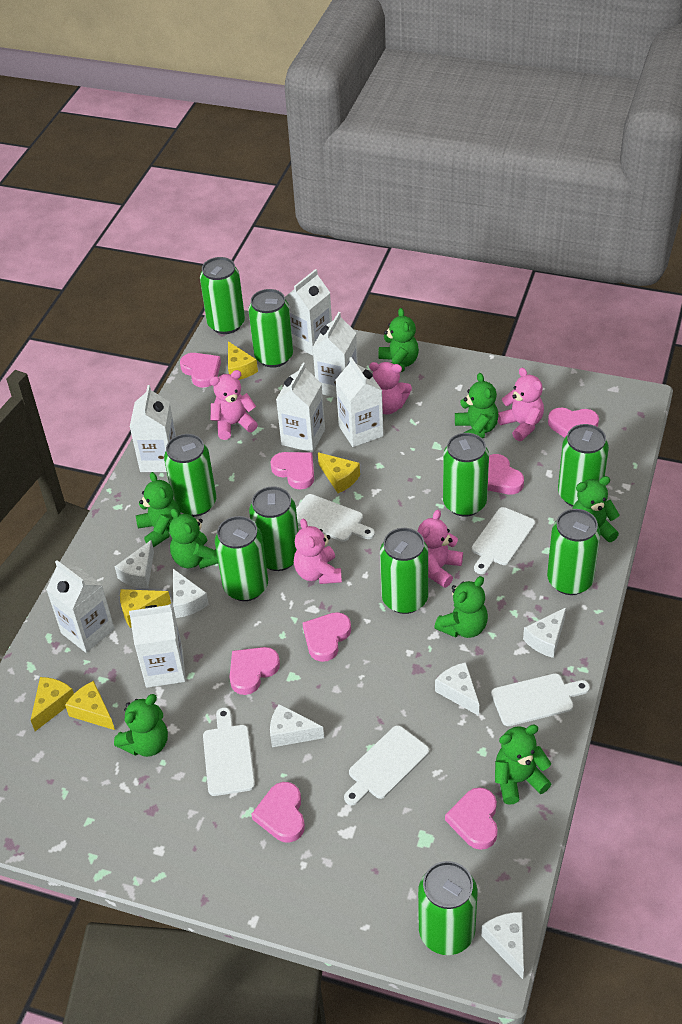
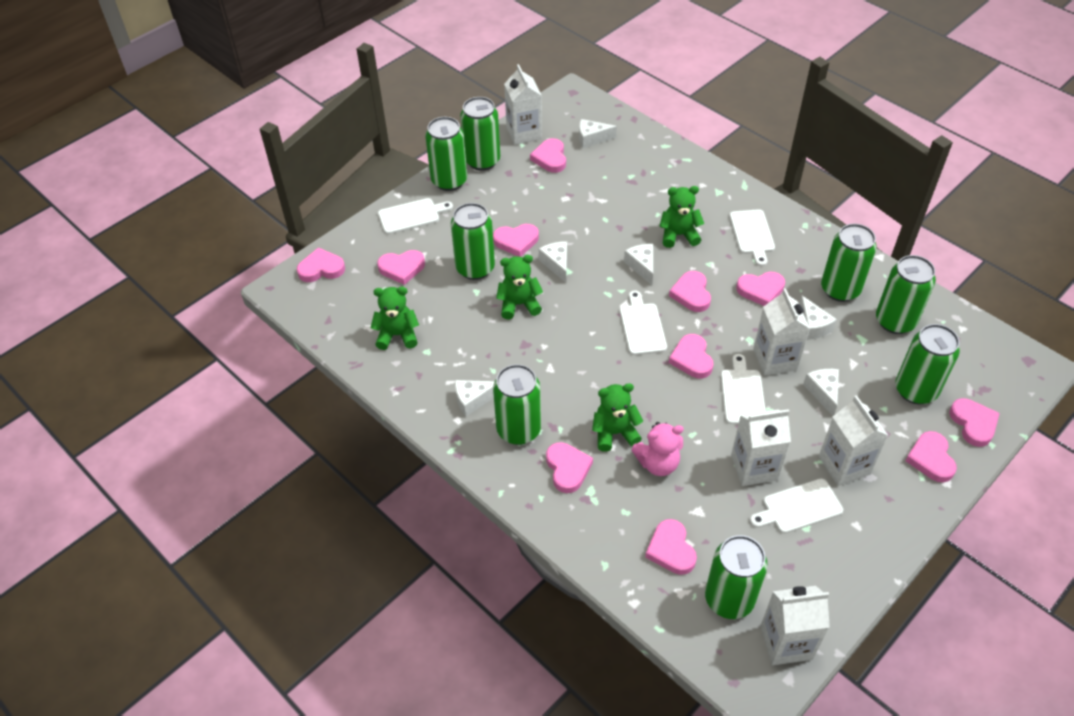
green can: 10 -> 8
green teddy bear: 8 -> 4
pink heart: 8 -> 11
pink teddy bear: 5 -> 1
white carton: 7 -> 5
yellow cheese: 5 -> 0

